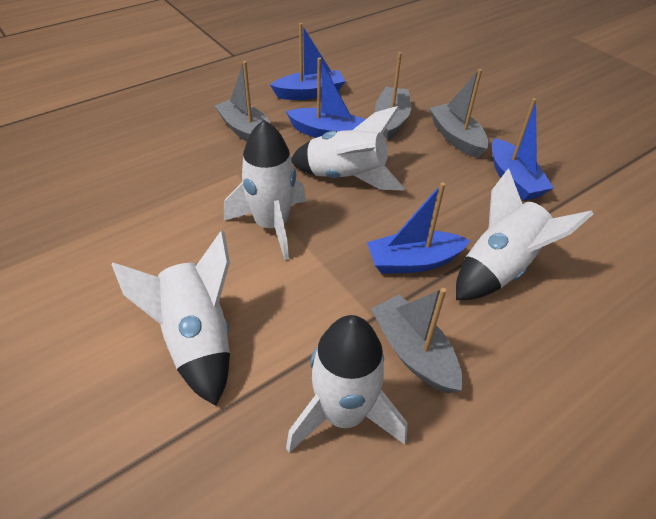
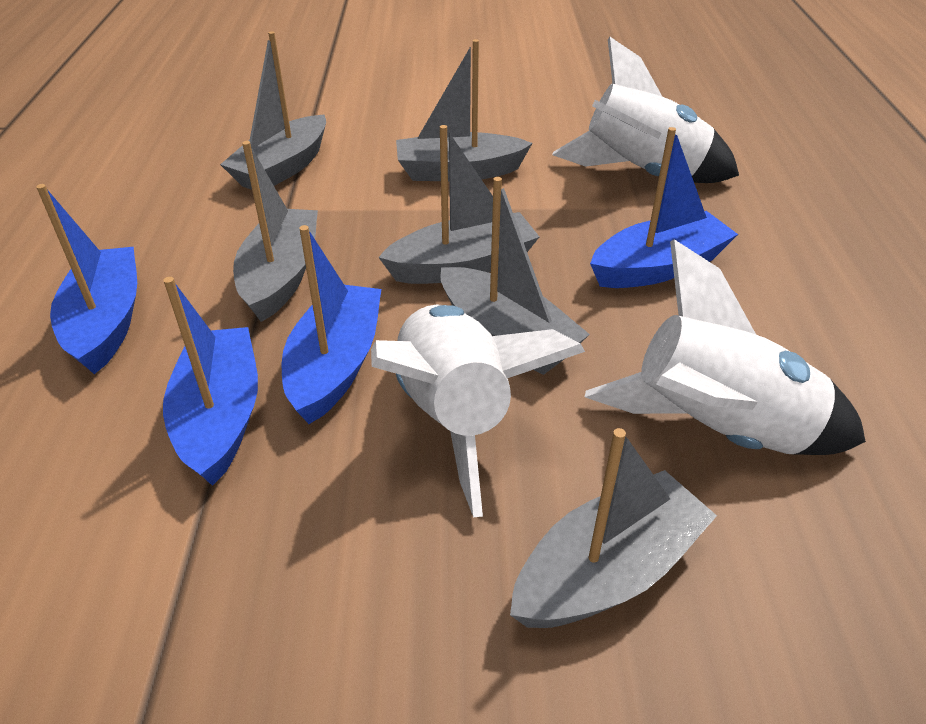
grey boat: 4 -> 6
white rocket: 5 -> 3

